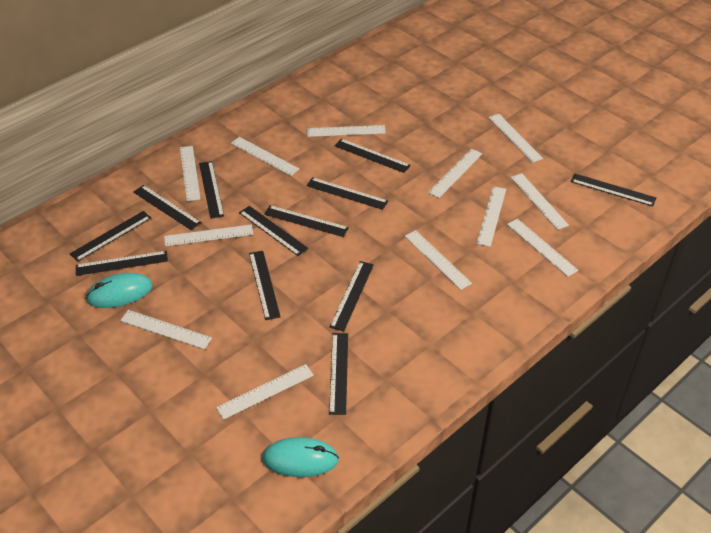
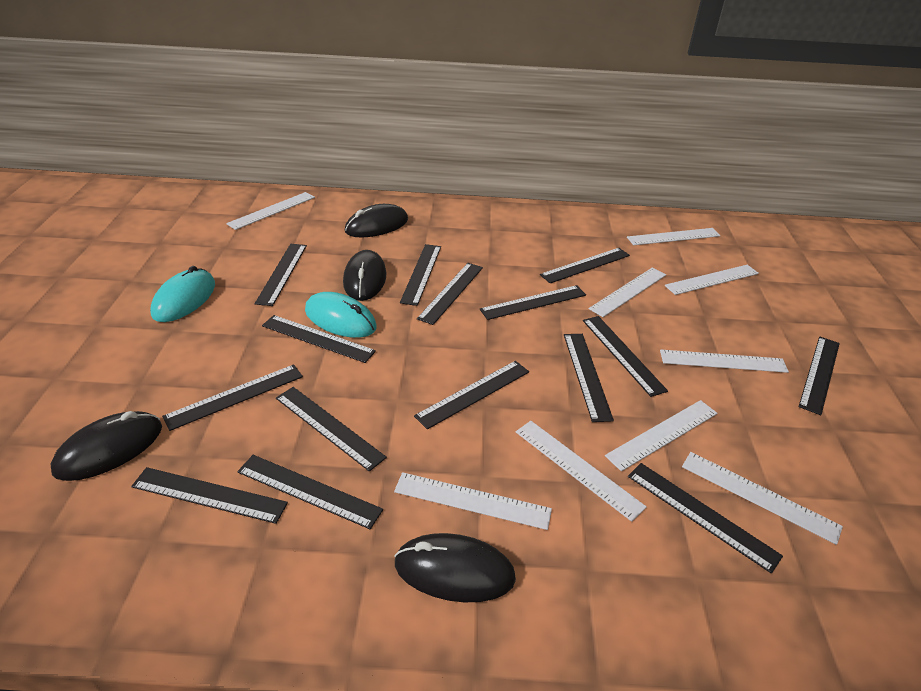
black mouse: 0 -> 4
black ruler: 12 -> 15
white ruler: 12 -> 9

